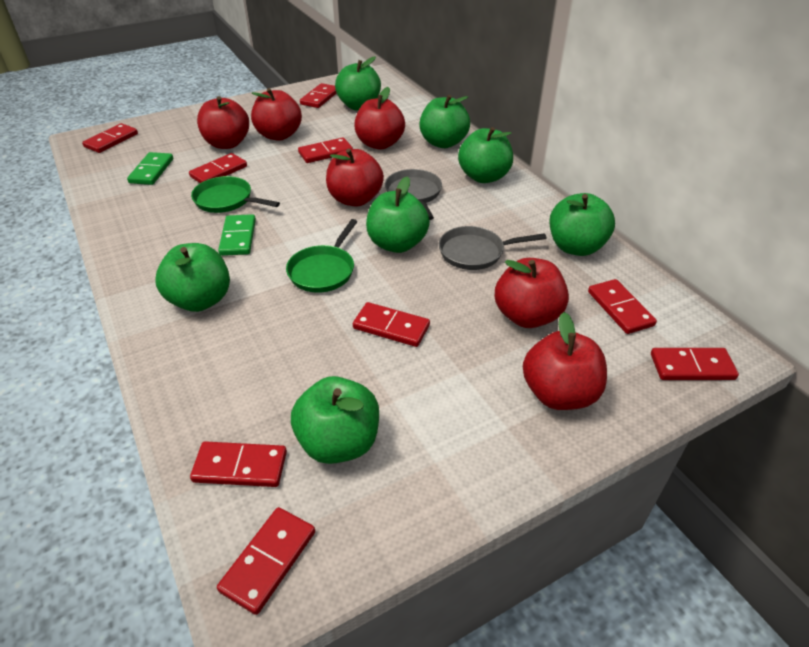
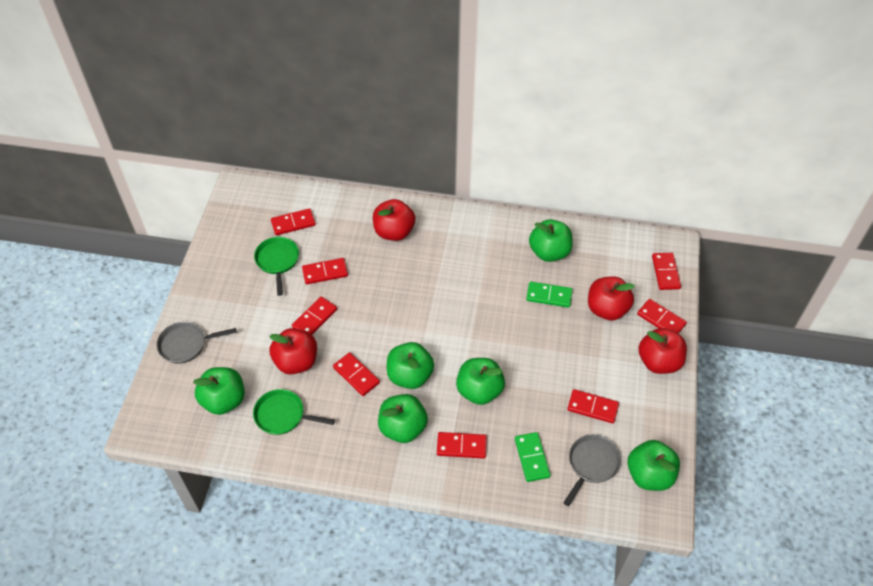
green apple: 7 -> 6
red apple: 6 -> 4
red domino: 9 -> 8

